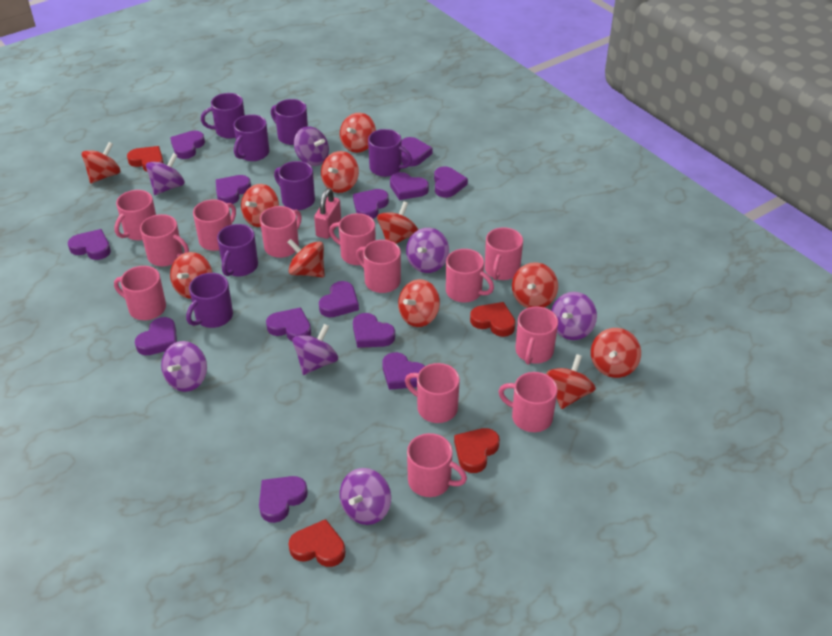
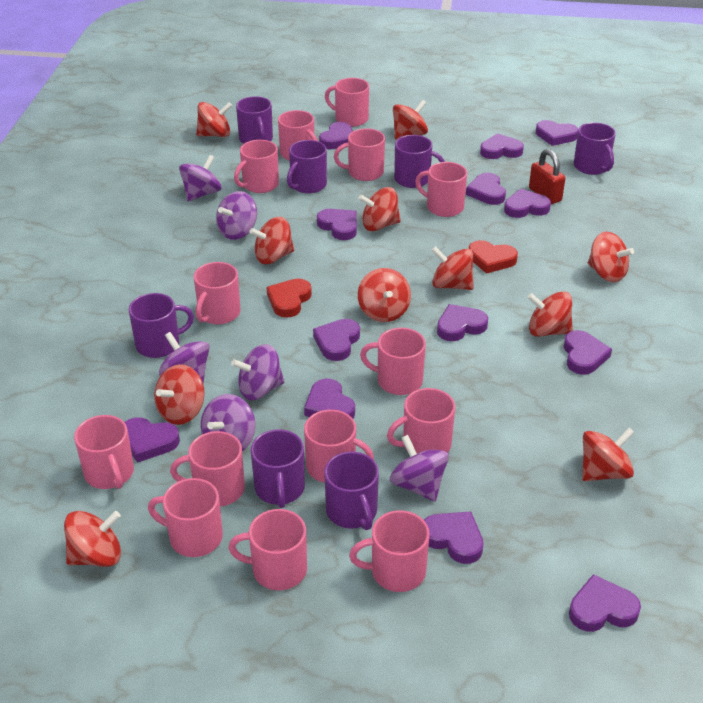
pink mug: 13 -> 14
pink padlock: 1 -> 0
purple spinning top: 7 -> 6
red heart: 4 -> 2
red padlock: 0 -> 1

